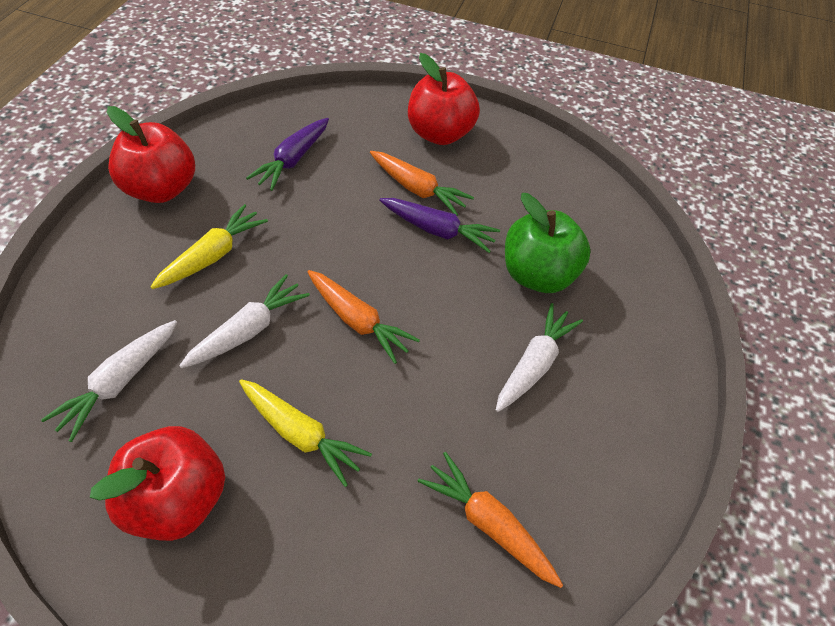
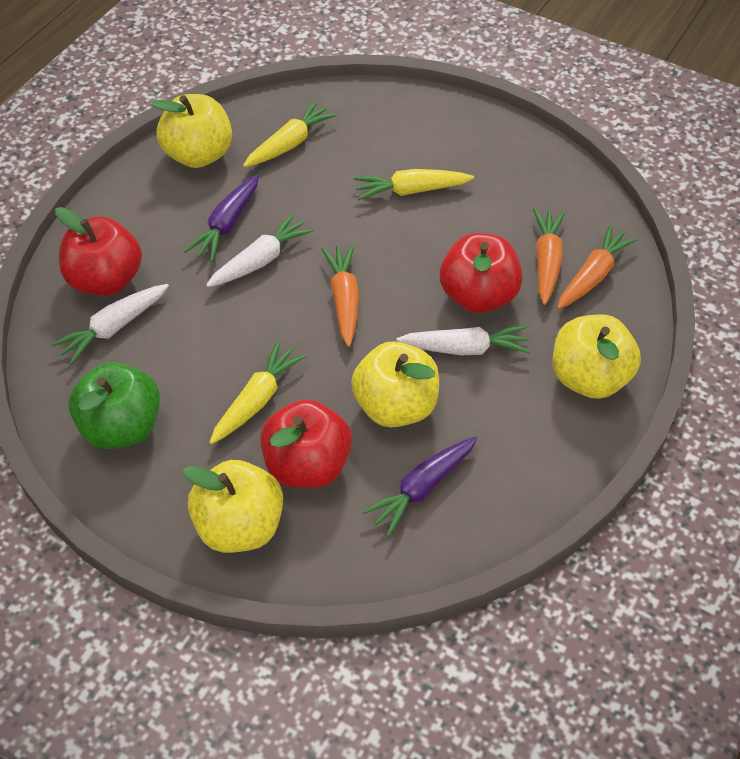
yellow apple: 0 -> 4
yellow carrot: 2 -> 3

